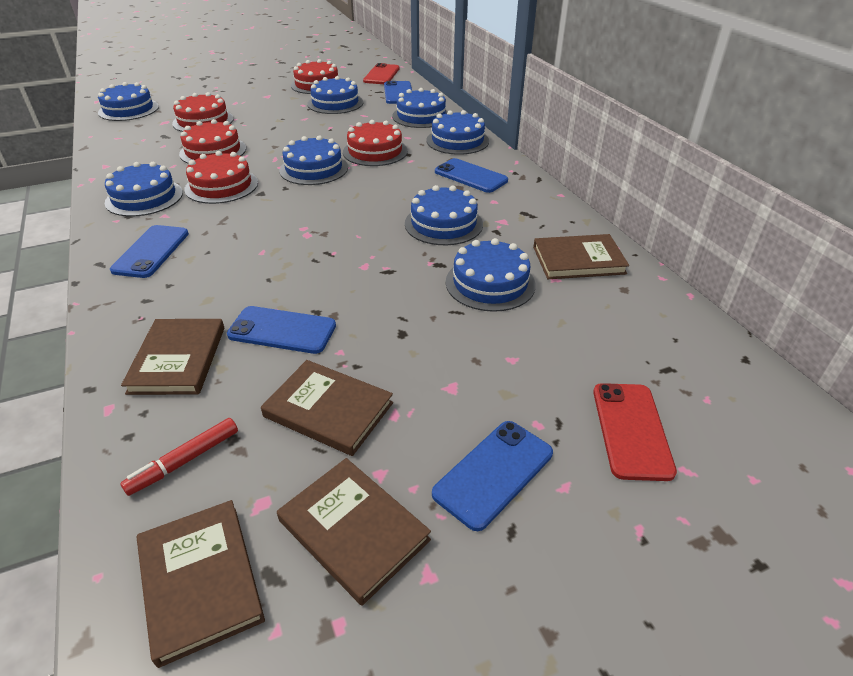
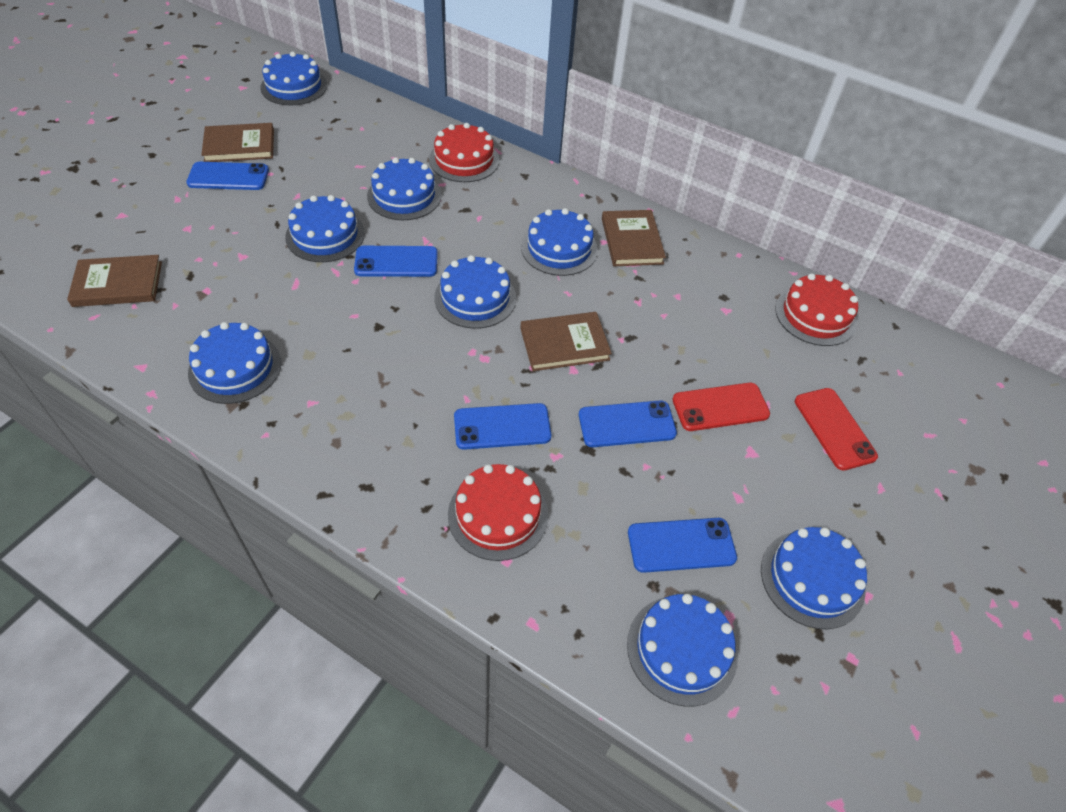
brown book: 5 -> 4
red cake: 5 -> 3
red marker: 1 -> 0

